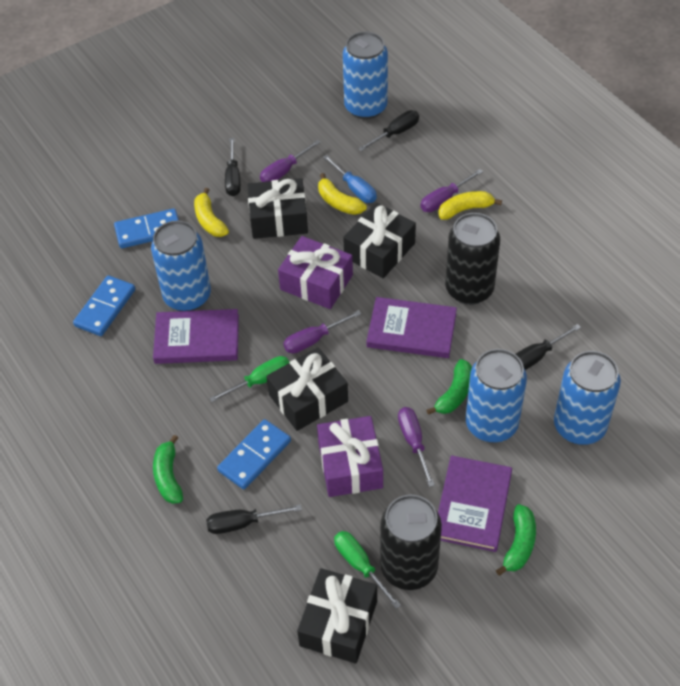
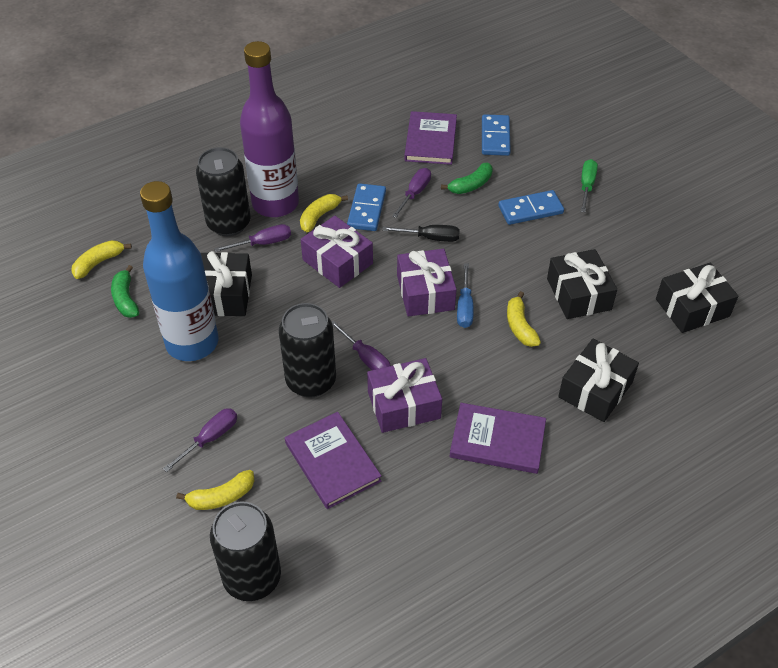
black can: 2 -> 3
black screwdriver: 4 -> 1
blue bottle: 0 -> 1
blue can: 4 -> 0
green banana: 3 -> 2
green screwdriver: 2 -> 1
purple bottle: 0 -> 1
purple gift: 2 -> 3
yellow banana: 3 -> 4

